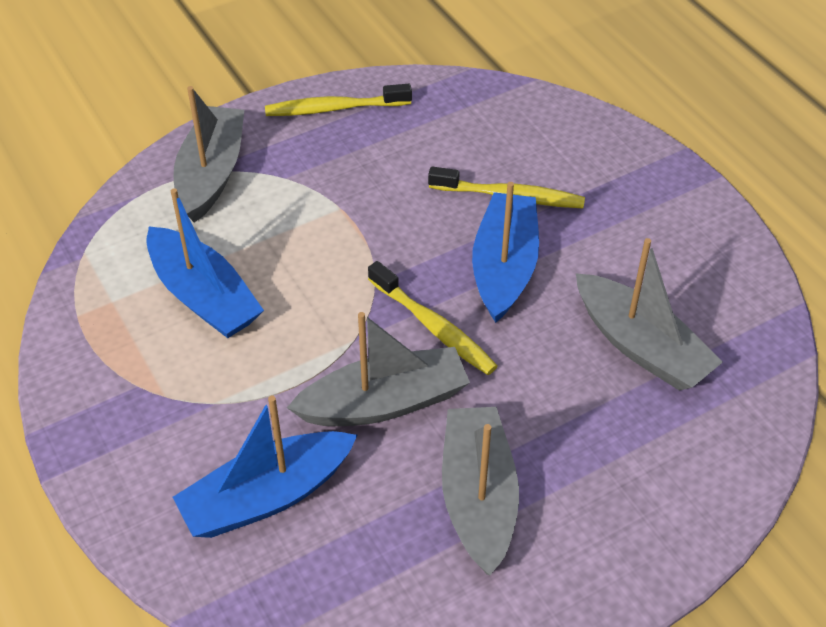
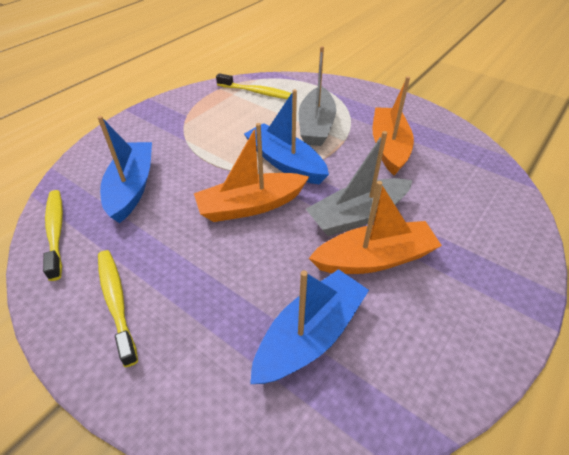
grey boat: 4 -> 2
orange boat: 0 -> 3

